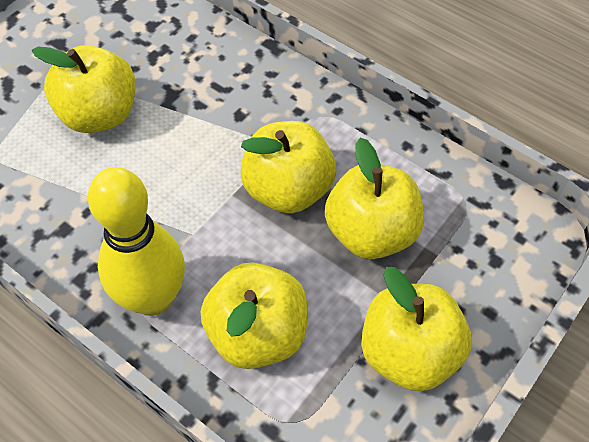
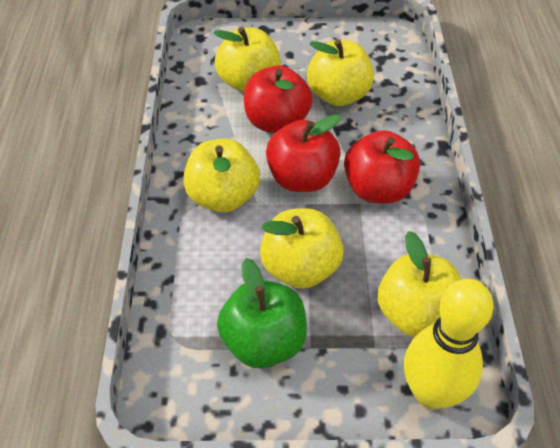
green apple: 0 -> 1
red apple: 0 -> 3

